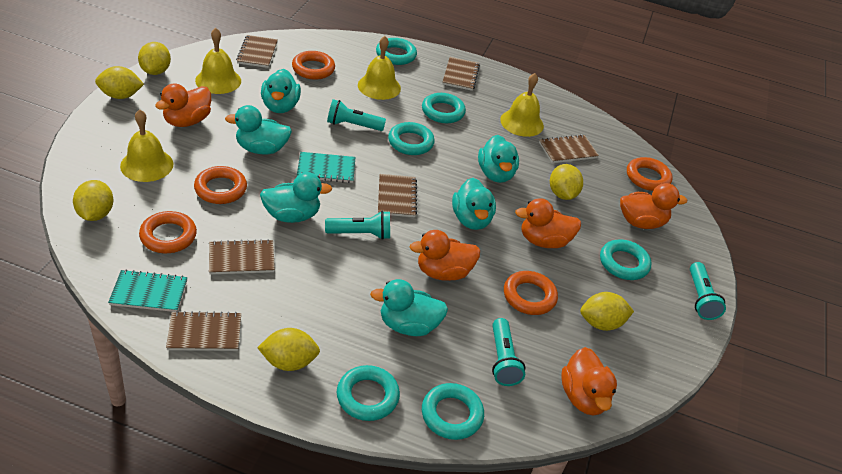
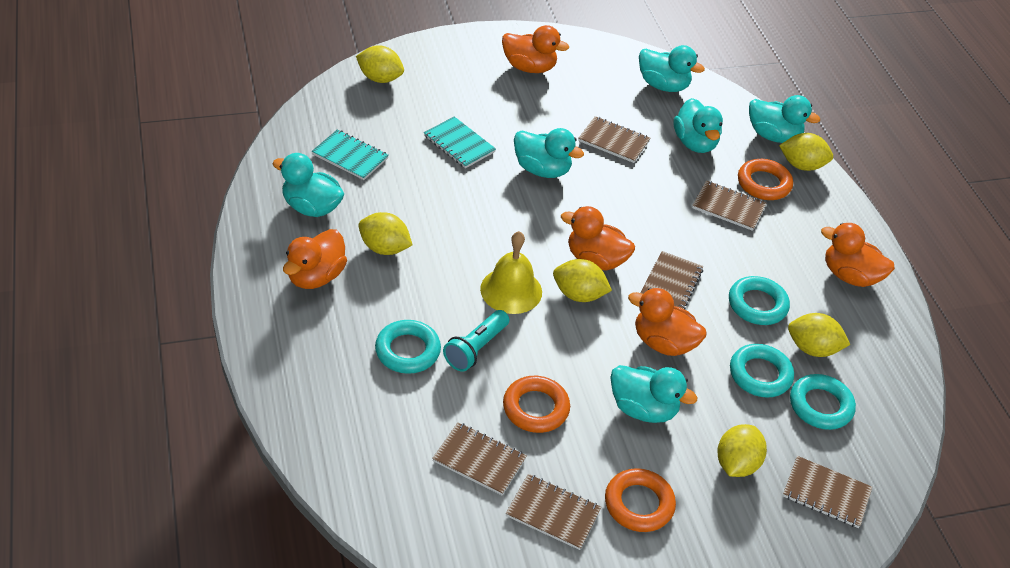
orange ring: 5 -> 3
turquoise flashlight: 4 -> 1
turquoise ring: 6 -> 4
yellow bell: 4 -> 1

